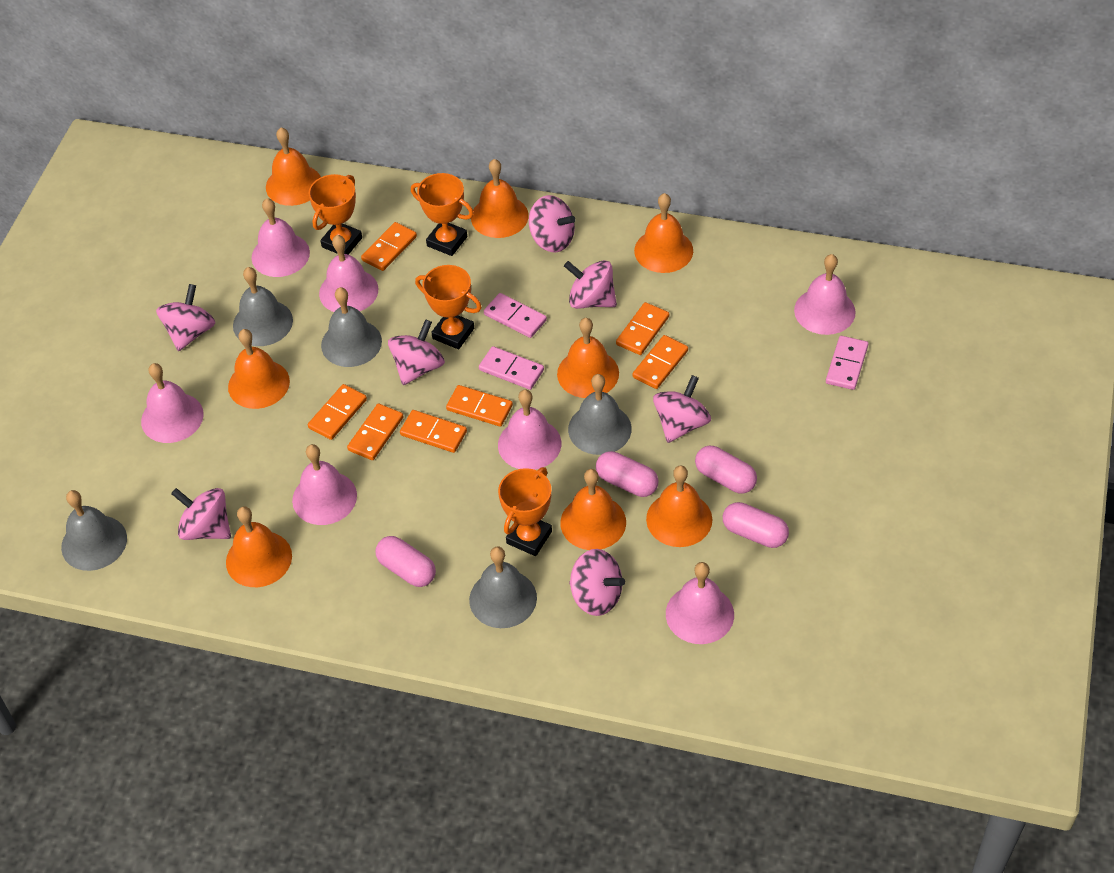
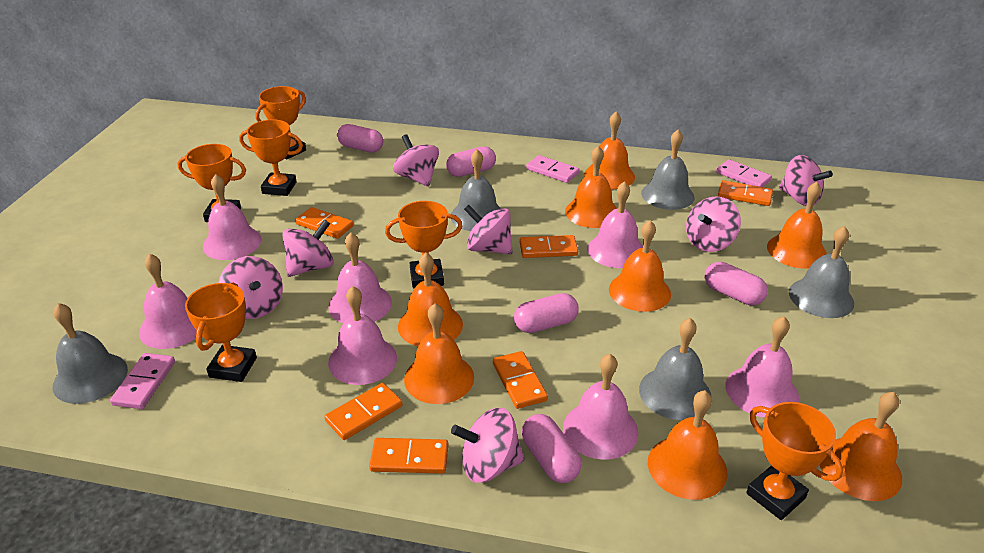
orange domino: 7 -> 6
orange trophy: 4 -> 6
pink capsule: 4 -> 5

